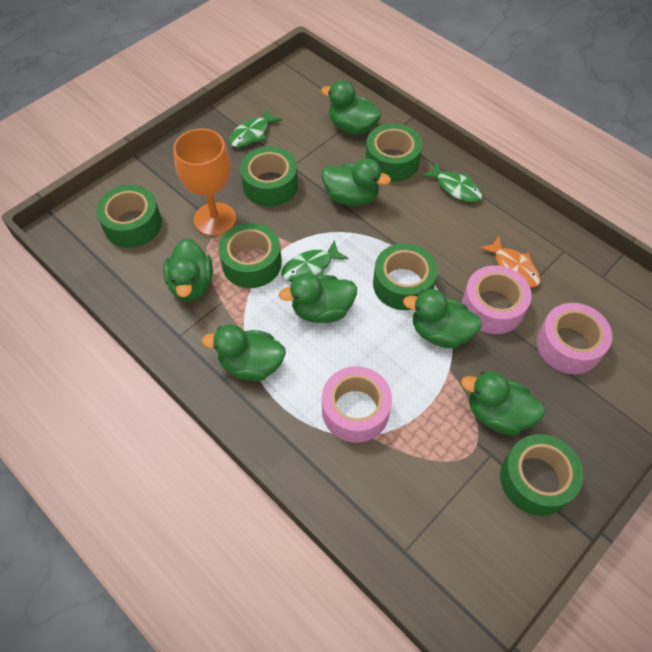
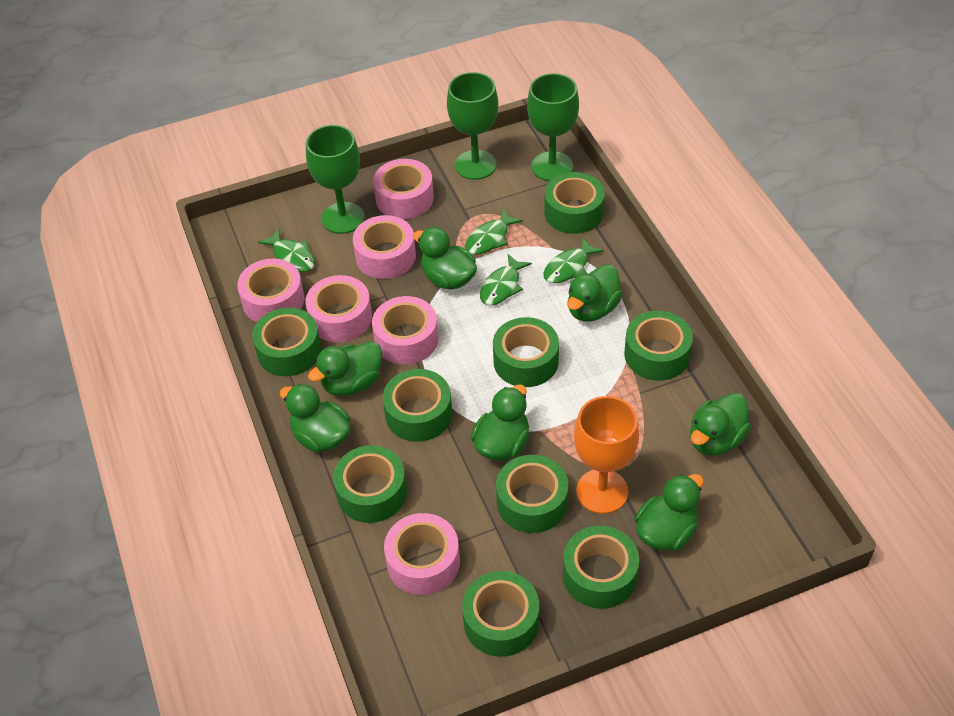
green fish: 3 -> 4
green goblet: 0 -> 3
green tape: 6 -> 9
orange fish: 1 -> 0
pink tape: 3 -> 6

